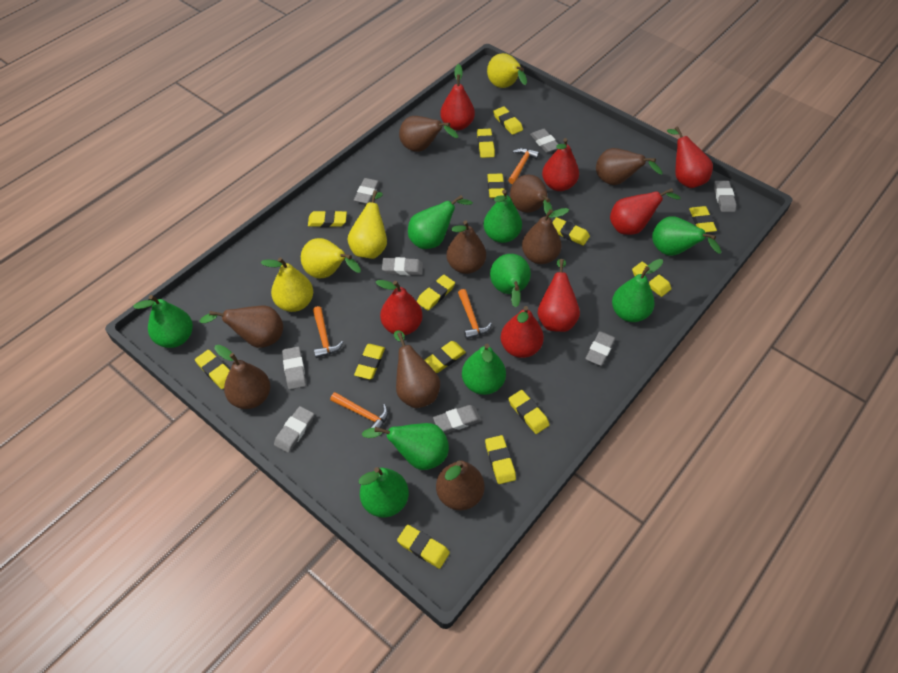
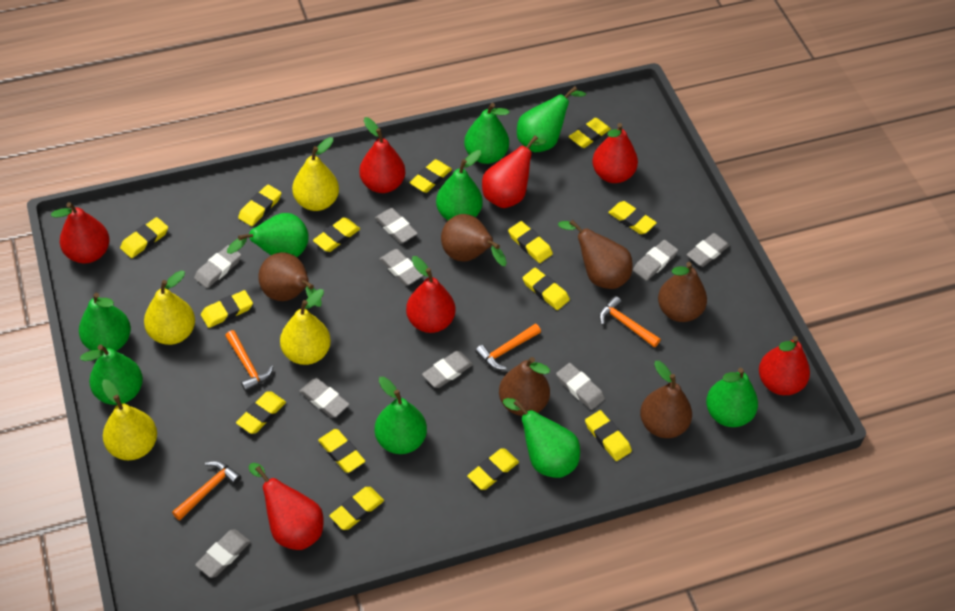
brown pear: 9 -> 6
grey eraser: 8 -> 9

